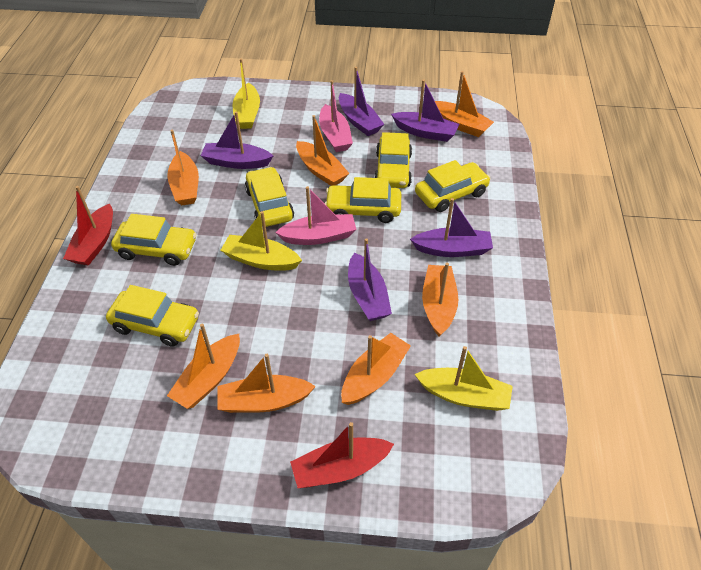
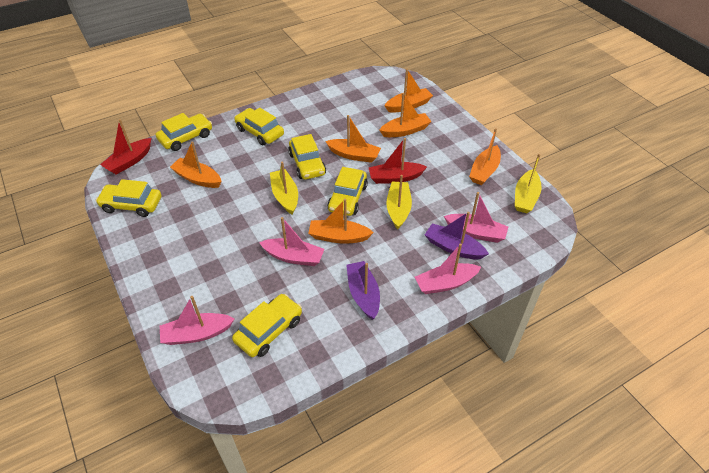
orange boat: 7 -> 6
pink boat: 2 -> 4
purple boat: 5 -> 2

